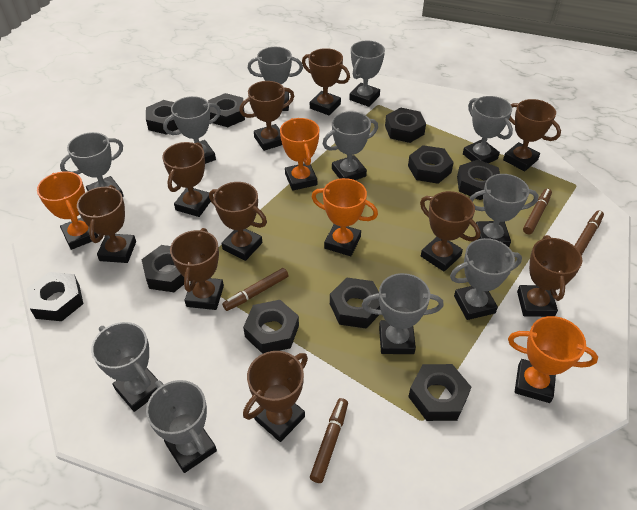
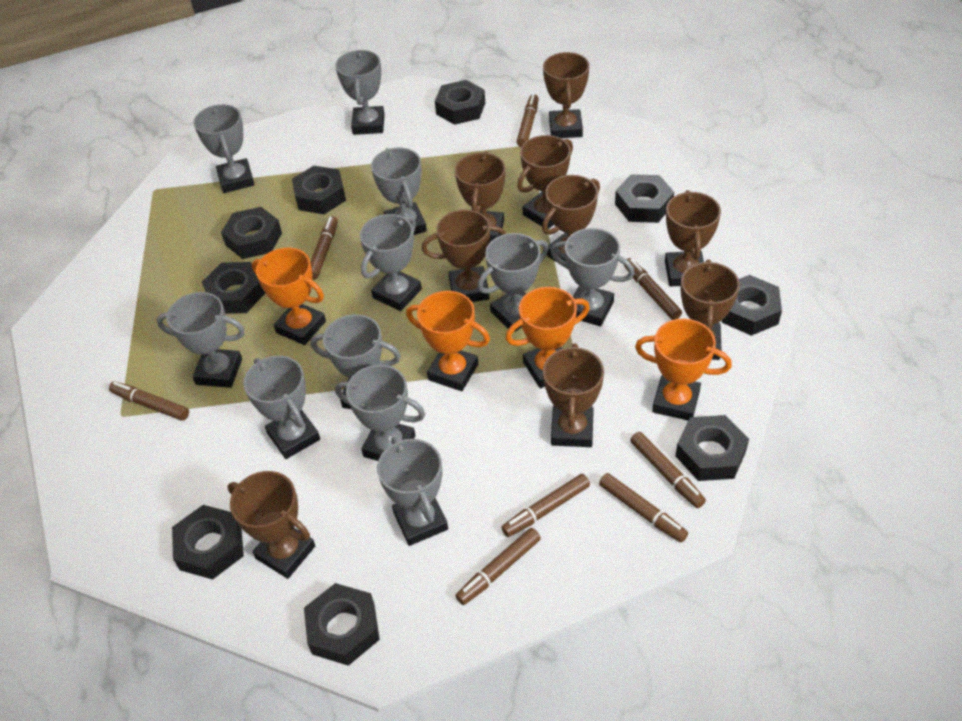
black nut: 10 -> 9
brown marker: 4 -> 8
brown trophy: 10 -> 9

